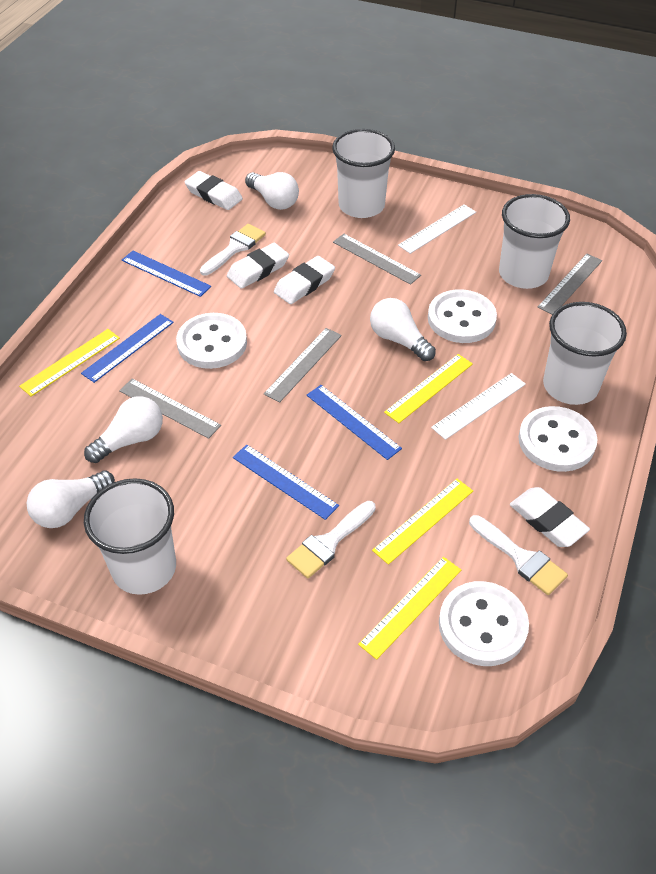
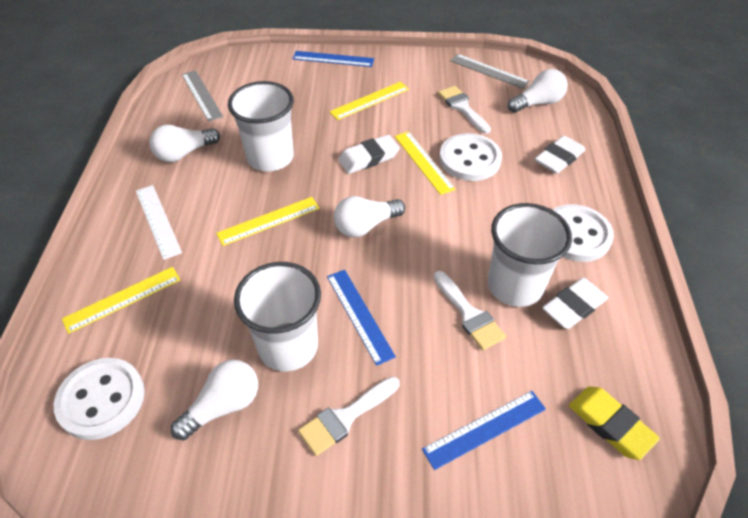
blue ruler: 4 -> 3
grey ruler: 4 -> 2
white button: 4 -> 3
white cup: 4 -> 3
white eraser: 4 -> 3
white ruler: 2 -> 1
yellow eraser: 0 -> 1

